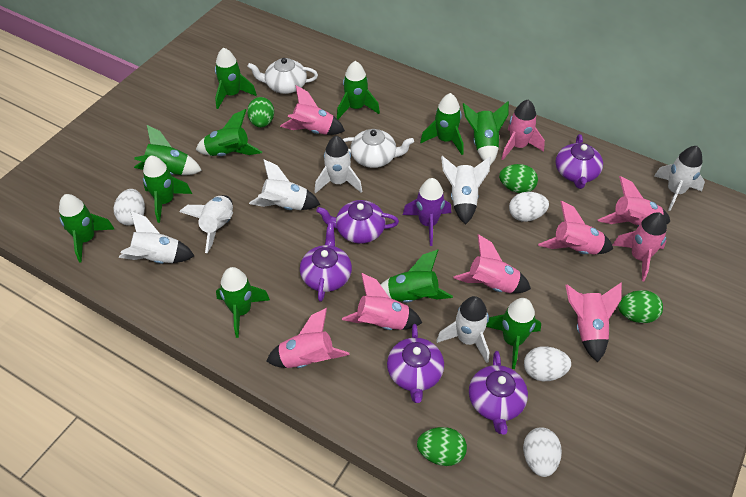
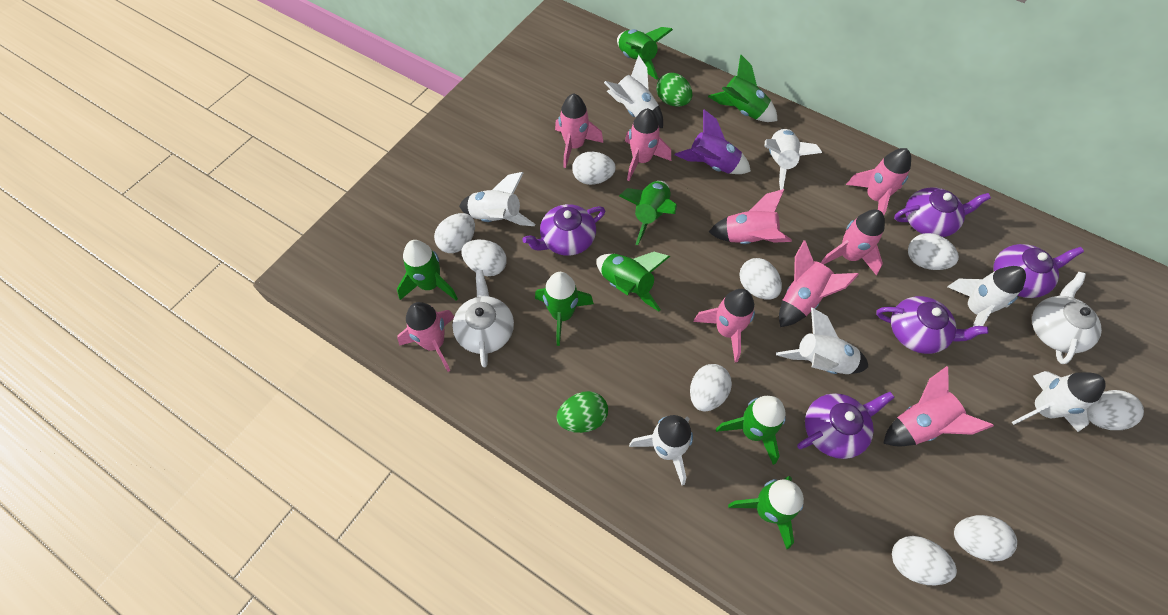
green egg: 4 -> 2
green rocket: 11 -> 8
white egg: 4 -> 9

